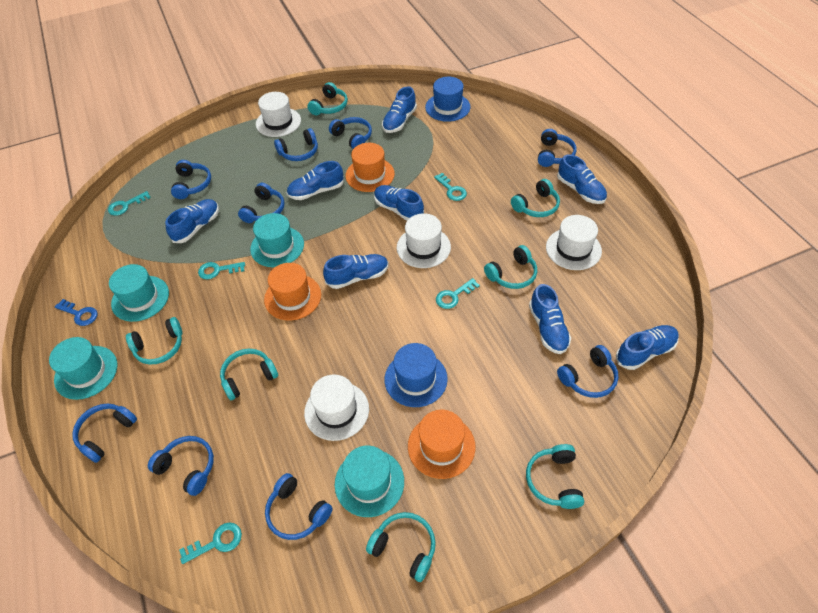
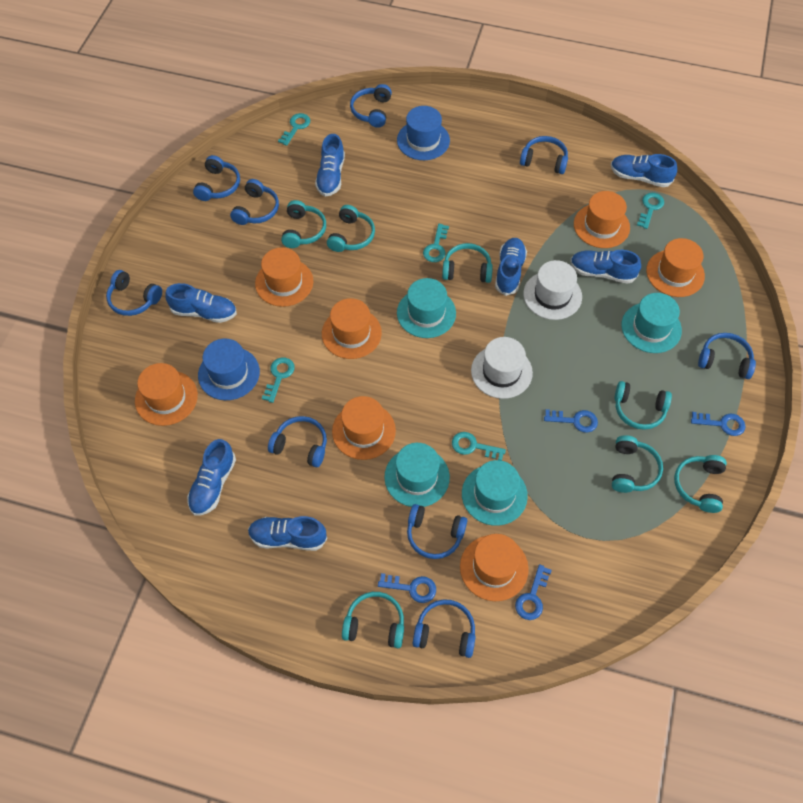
blue key: 1 -> 4
blue shoe: 8 -> 7
orange hat: 3 -> 7
white hat: 4 -> 2

